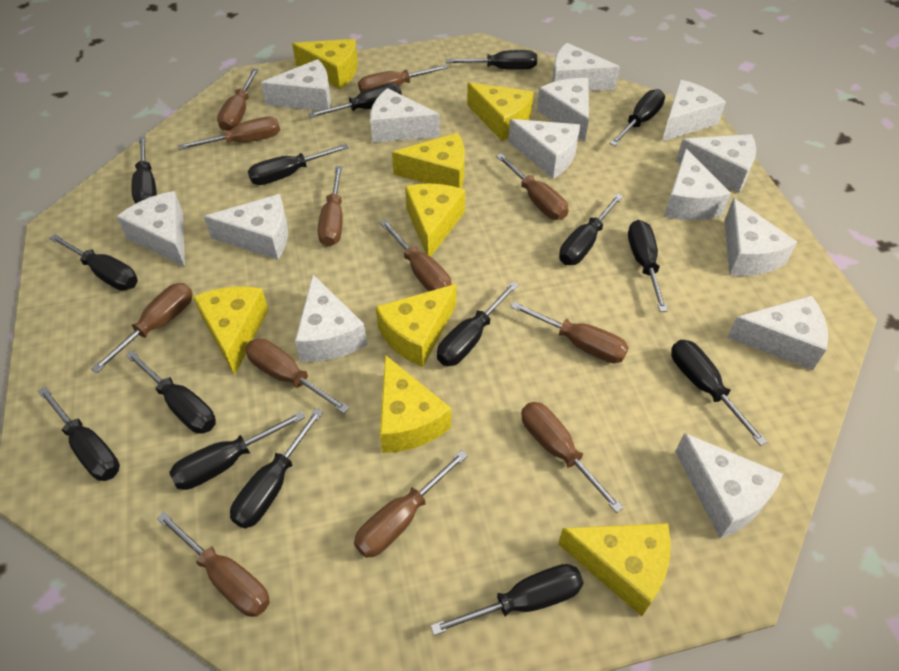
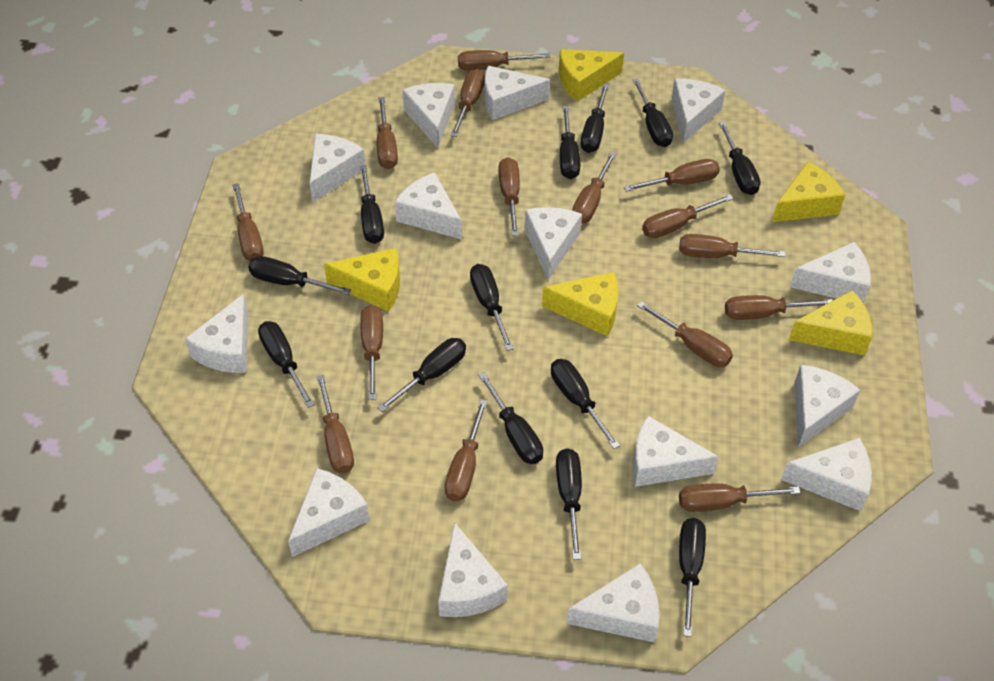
black screwdriver: 15 -> 13
brown screwdriver: 12 -> 15
yellow cheese: 8 -> 5

